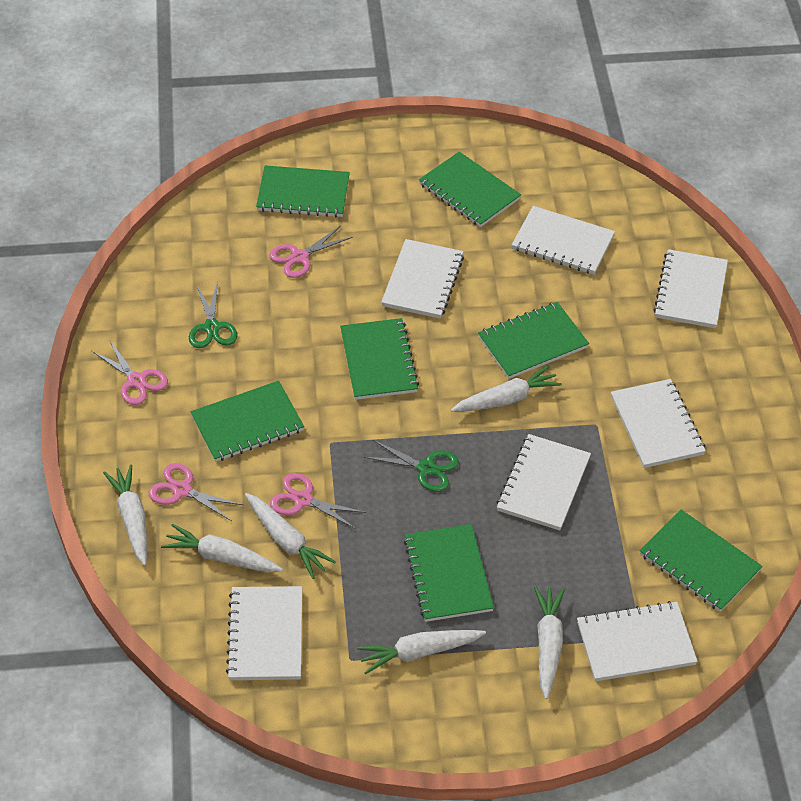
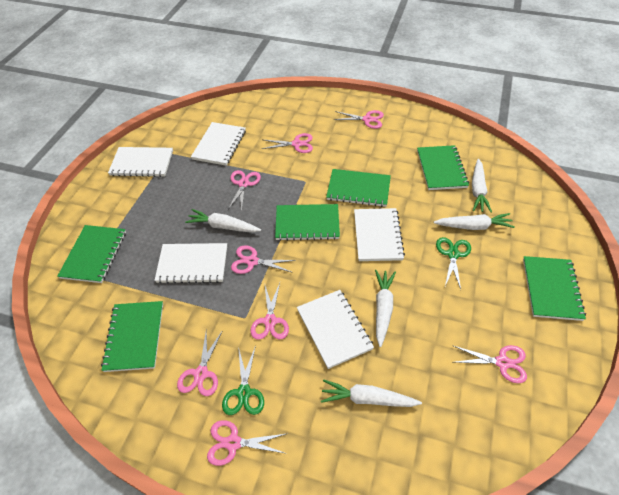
green notebook: 7 -> 6
pink scissors: 4 -> 8
white carrot: 6 -> 5
white notebook: 7 -> 5

